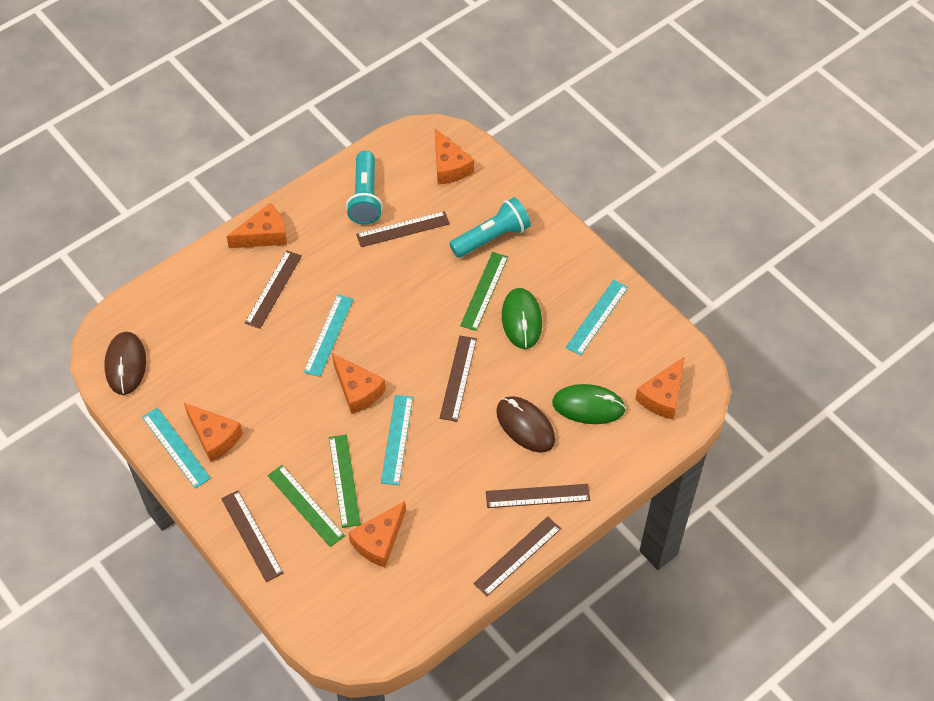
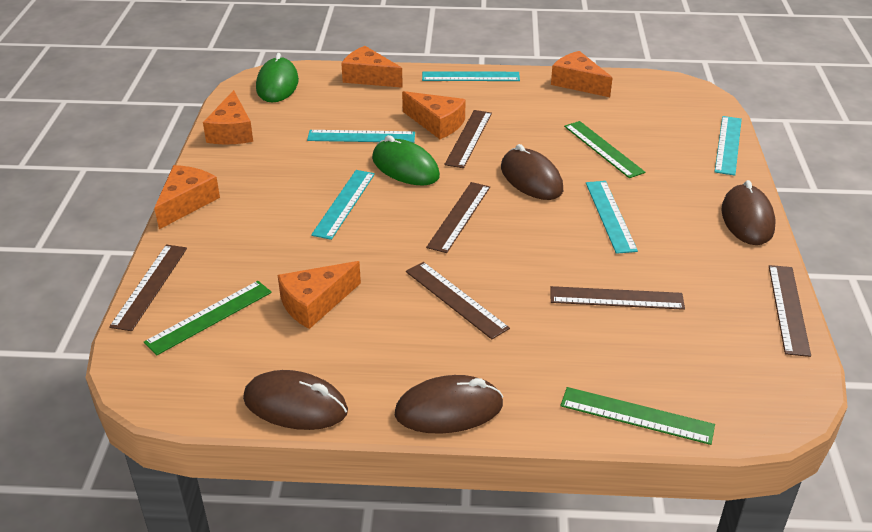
brown mouse: 2 -> 4
turquoise flashlight: 2 -> 0
turquoise ruler: 4 -> 5

